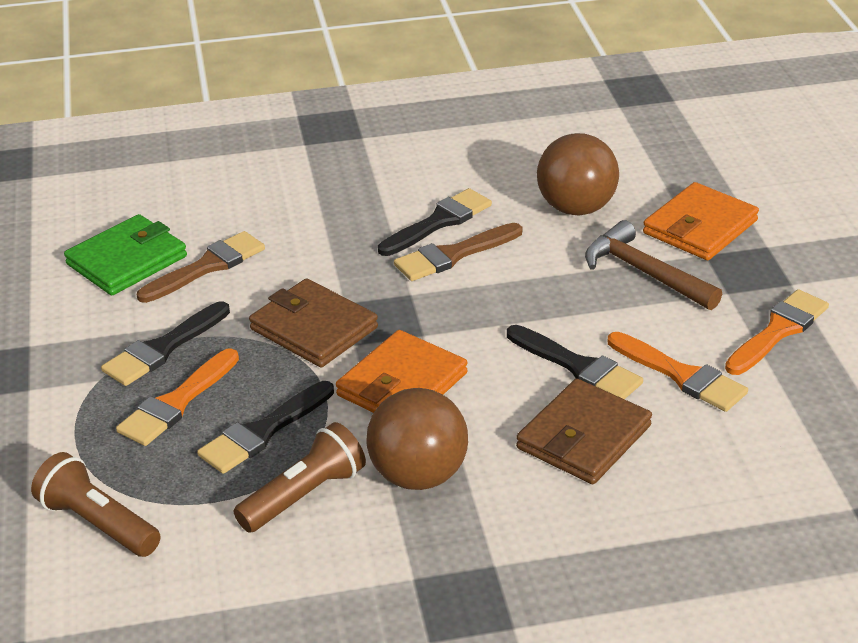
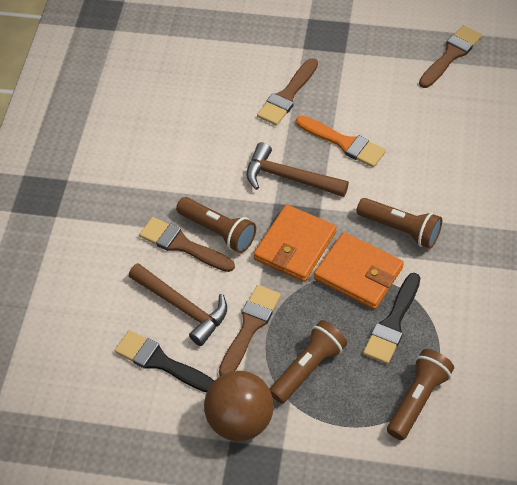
black brush: 4 -> 2
brown ball: 2 -> 1
brown brush: 2 -> 4
brown flashlight: 2 -> 4
brown hammer: 1 -> 2
brown wallet: 2 -> 0
green wallet: 1 -> 0
orange brush: 3 -> 1

